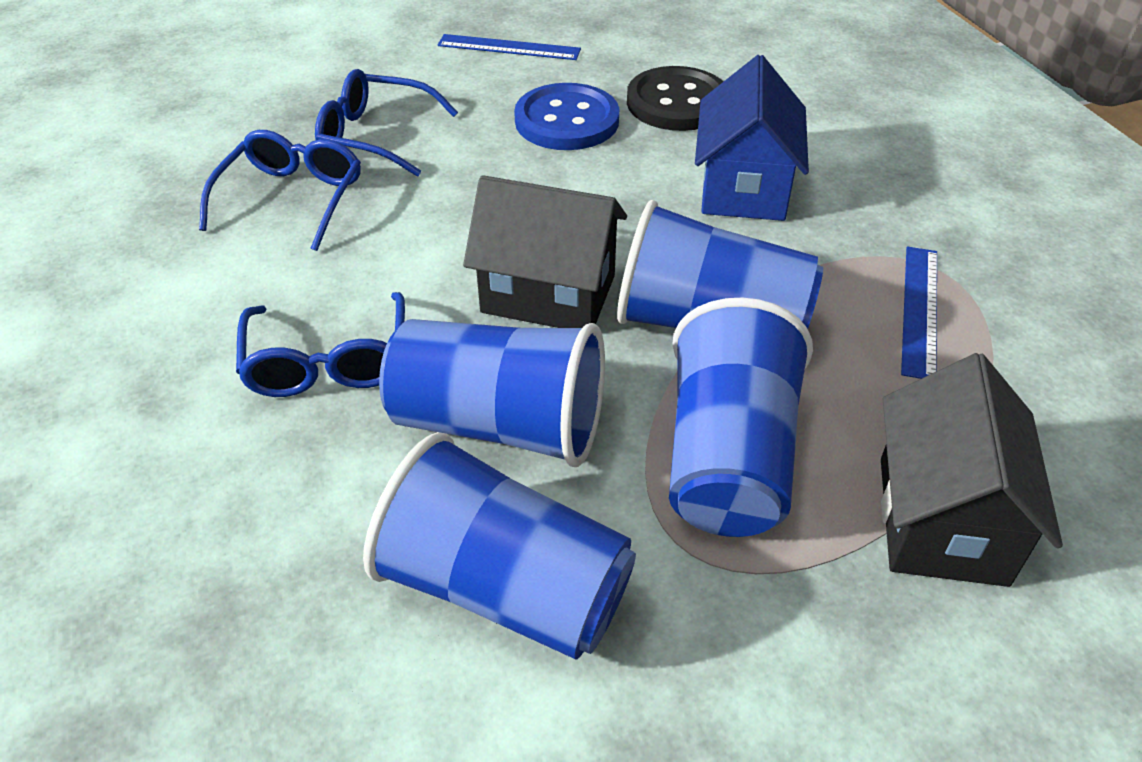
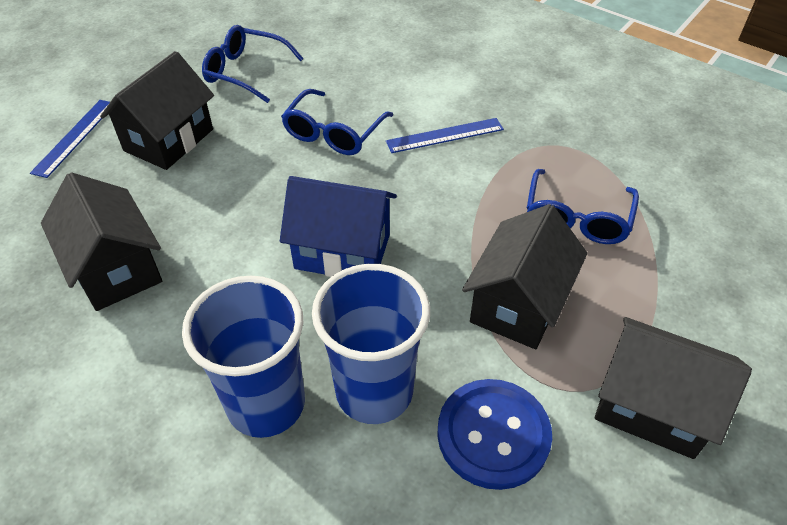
black button: 1 -> 0
black house: 2 -> 4
blue cup: 4 -> 2

